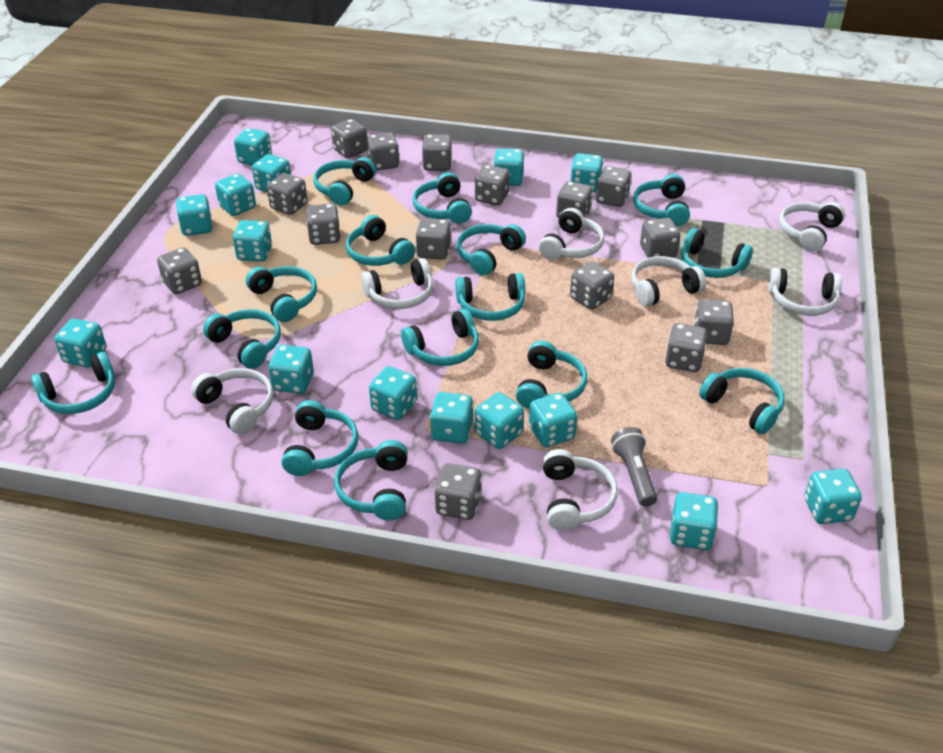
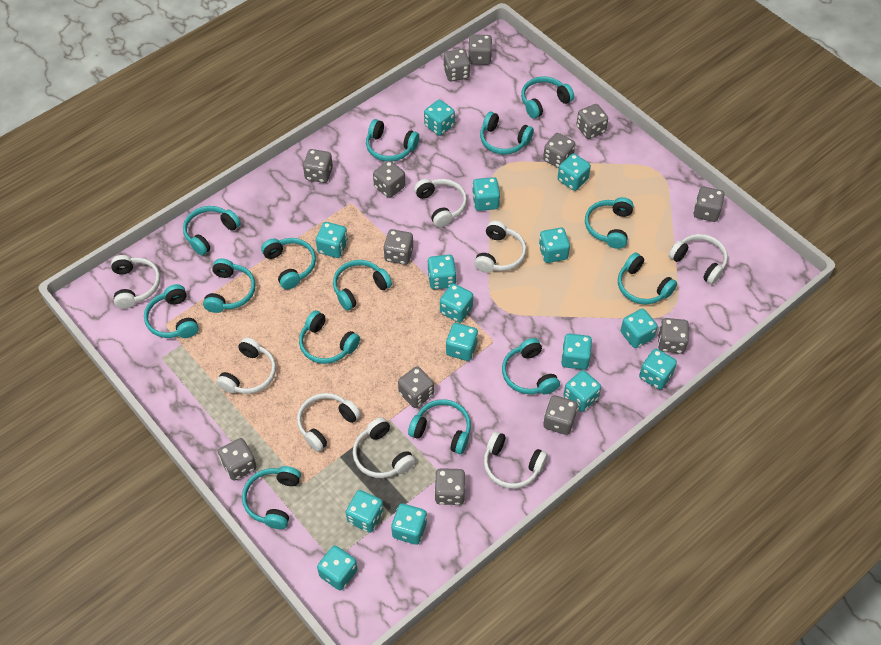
grey dice: 15 -> 13
grey flashlight: 1 -> 0
turquoise headphones: 15 -> 14
white headphones: 7 -> 8

